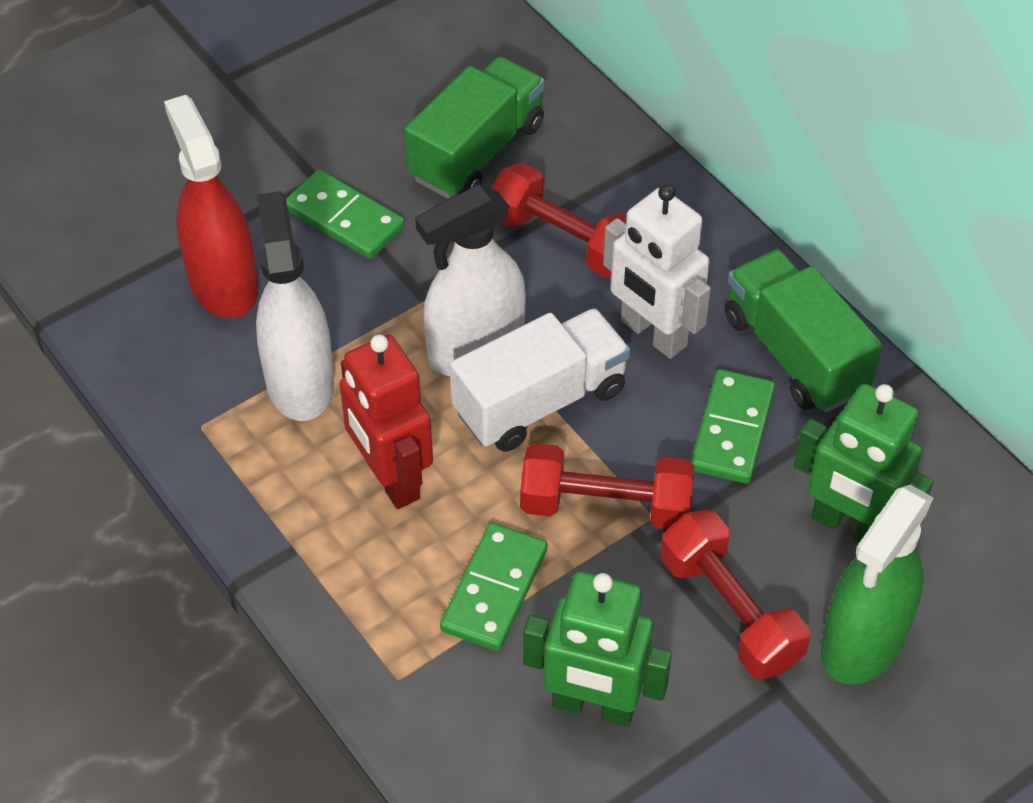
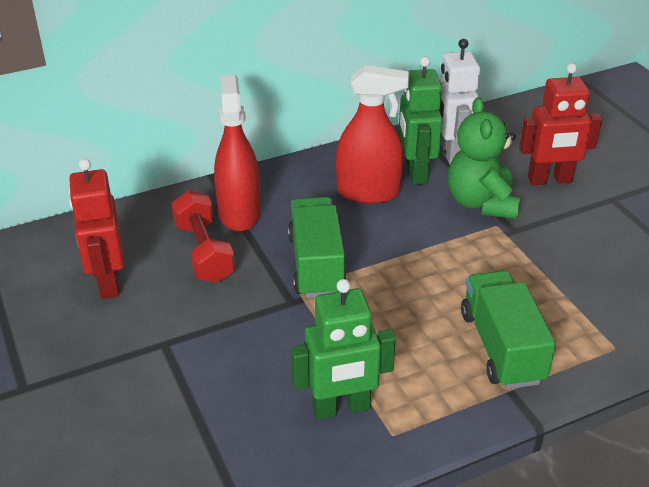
green domino: 3 -> 0
green spray bottle: 1 -> 0
green teddy bear: 0 -> 1
red dumbbell: 3 -> 1
red robot: 1 -> 2
red spray bottle: 1 -> 2
white spray bottle: 2 -> 0
white truck: 1 -> 0

